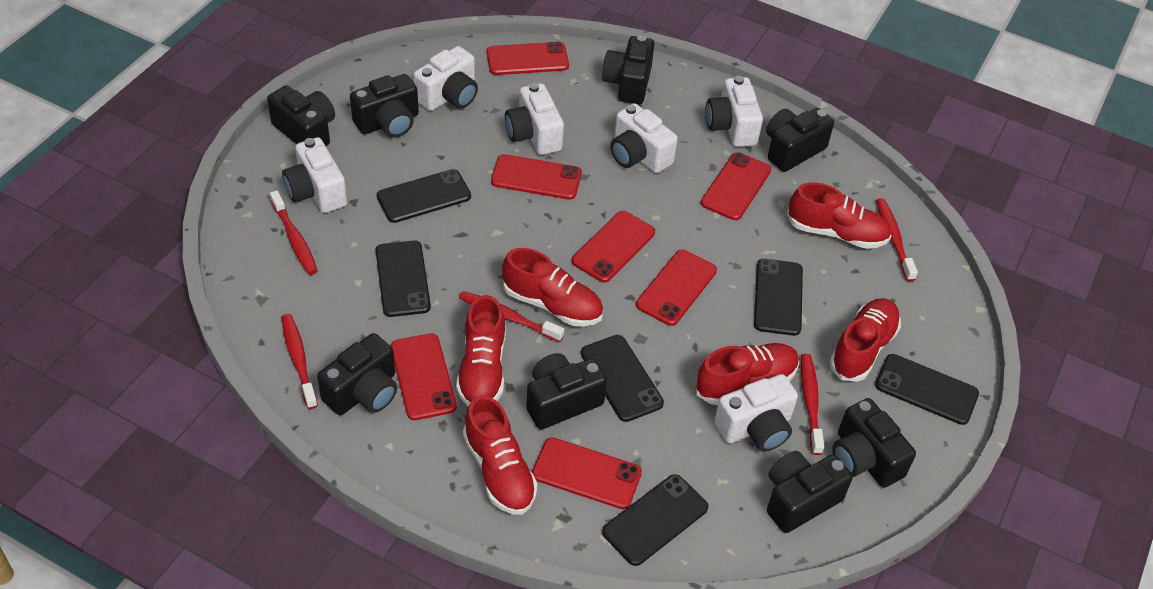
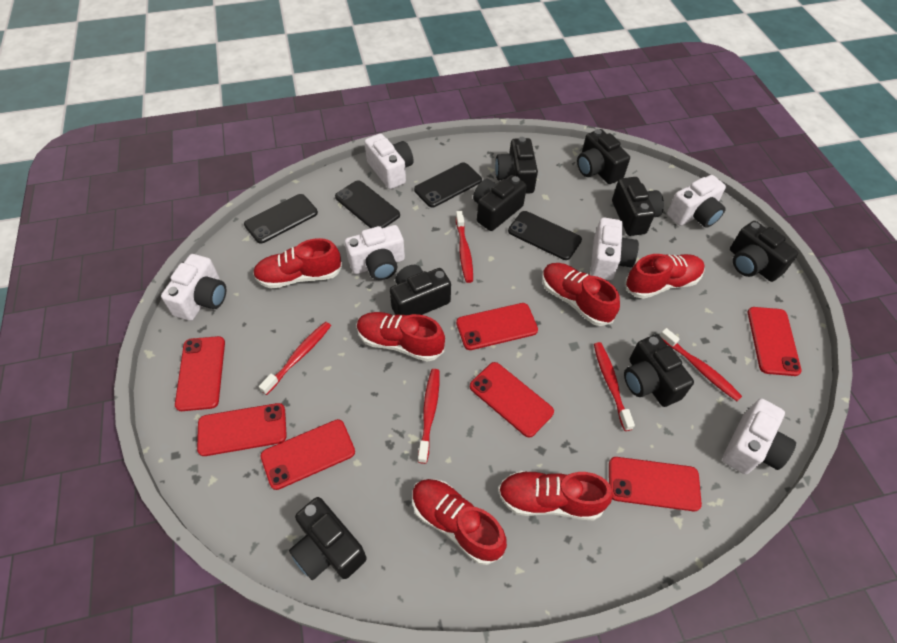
black phone: 6 -> 4

